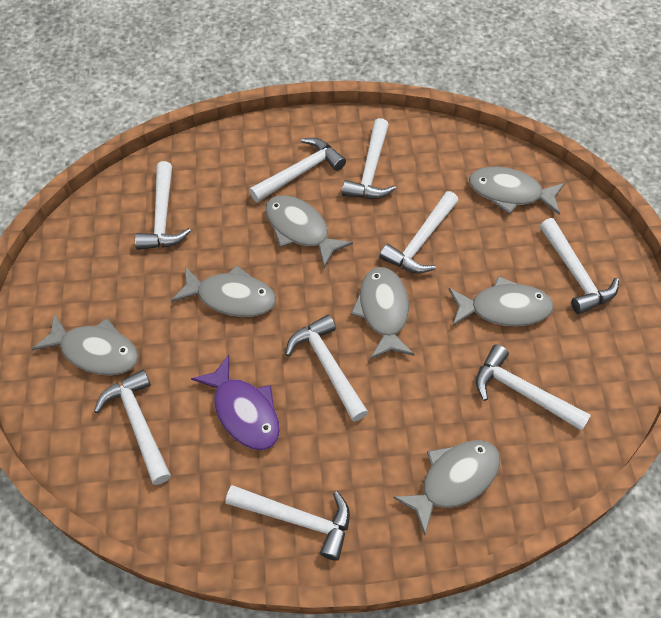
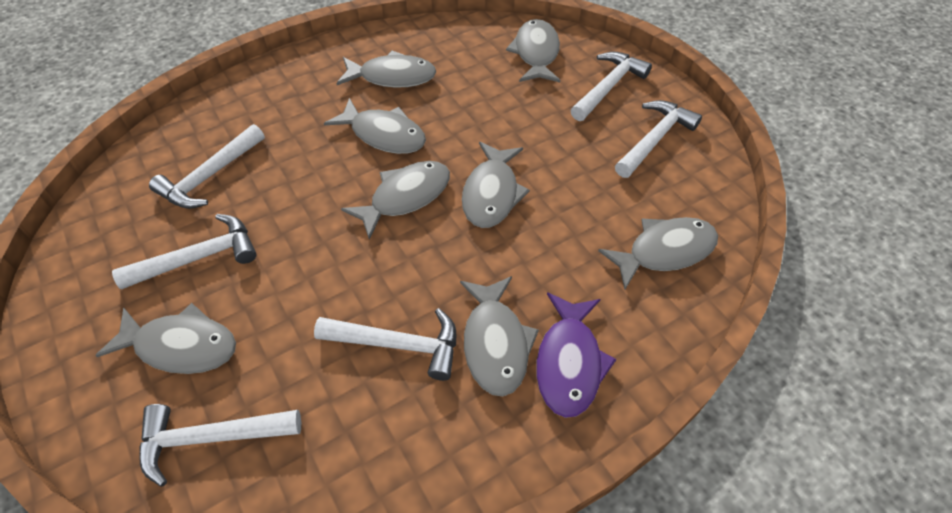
grey fish: 7 -> 8
white hammer: 9 -> 6

